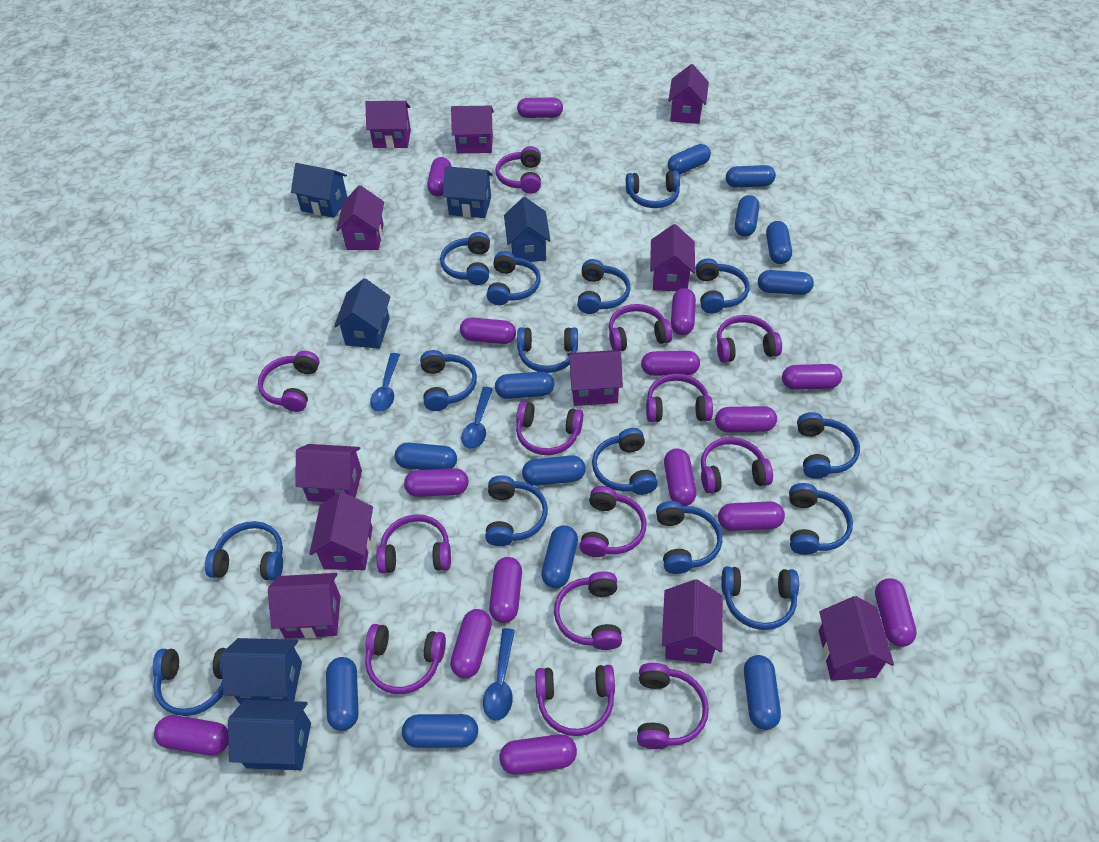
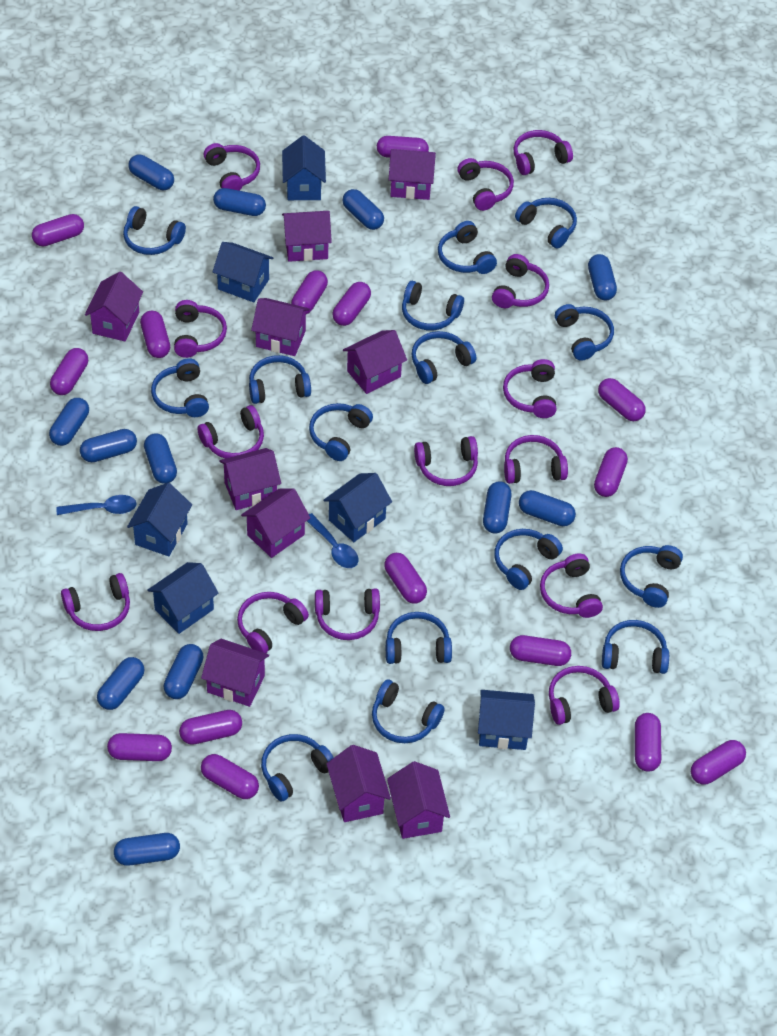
blue spoon: 3 -> 2
purple headphones: 13 -> 14
purple house: 11 -> 10

